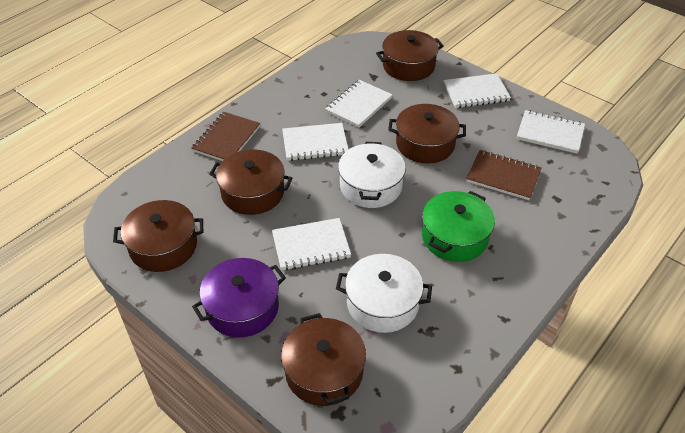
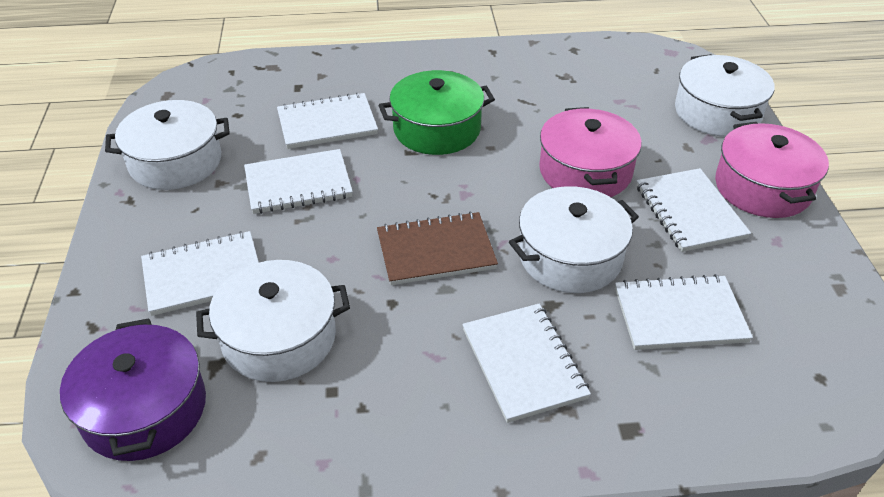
brown notebook: 2 -> 1
brown pot: 5 -> 0
pink pot: 0 -> 2
white notebook: 5 -> 6
white pot: 2 -> 4

